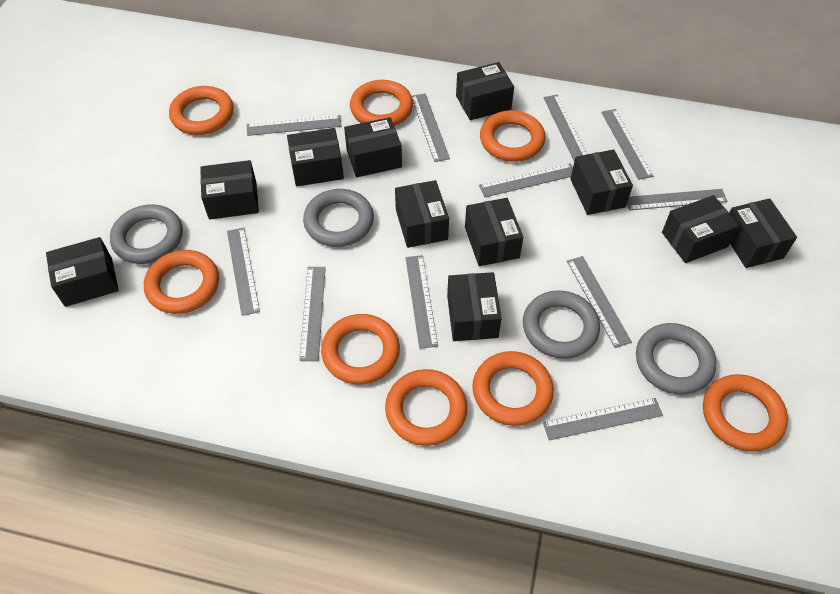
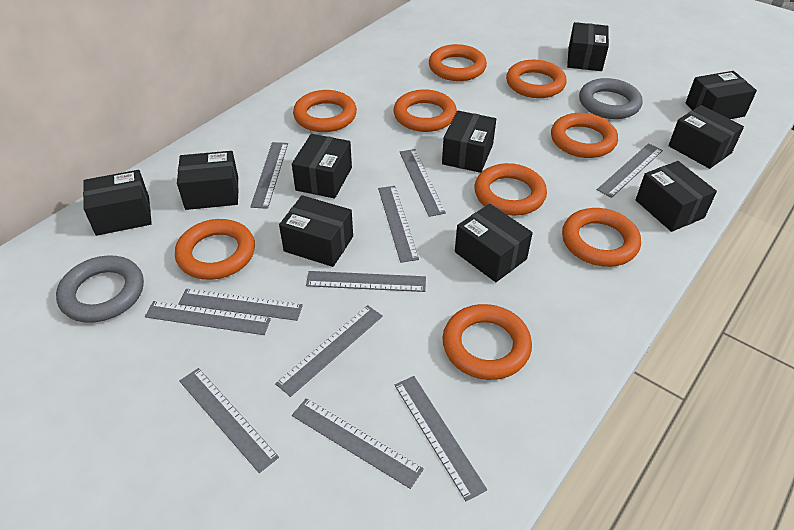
black box: 11 -> 10
grey ring: 4 -> 2
orange ring: 8 -> 9

